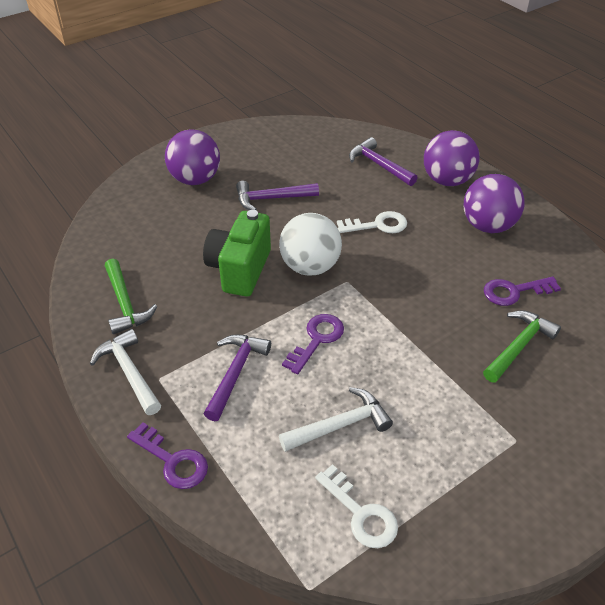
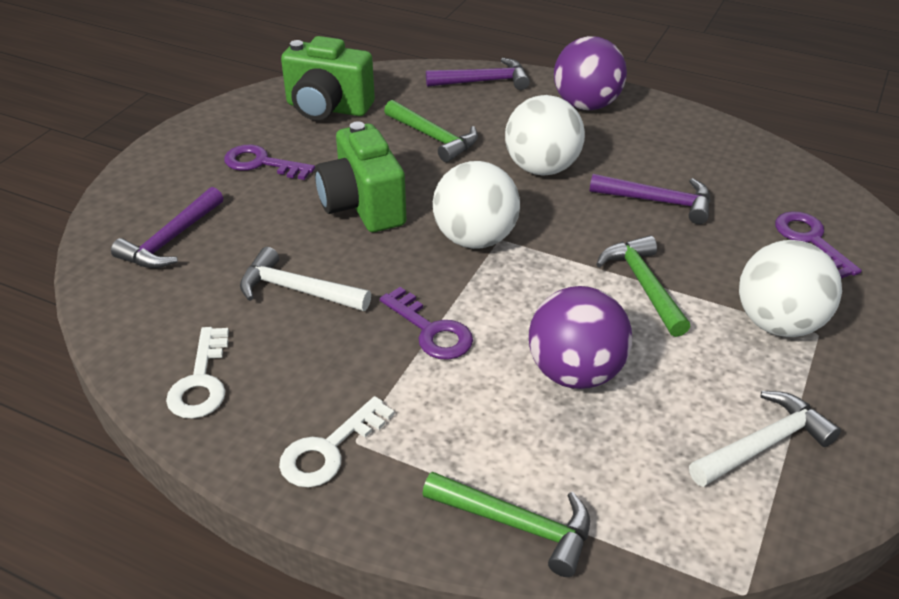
green camera: 1 -> 2
green hammer: 2 -> 3
purple ball: 3 -> 2
white ball: 1 -> 3

